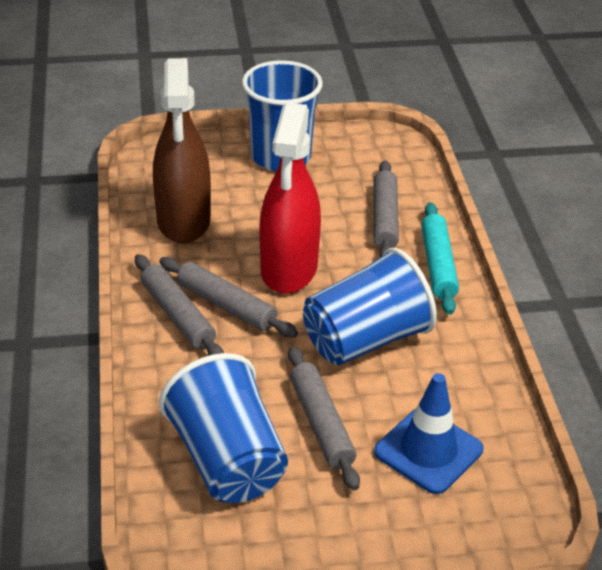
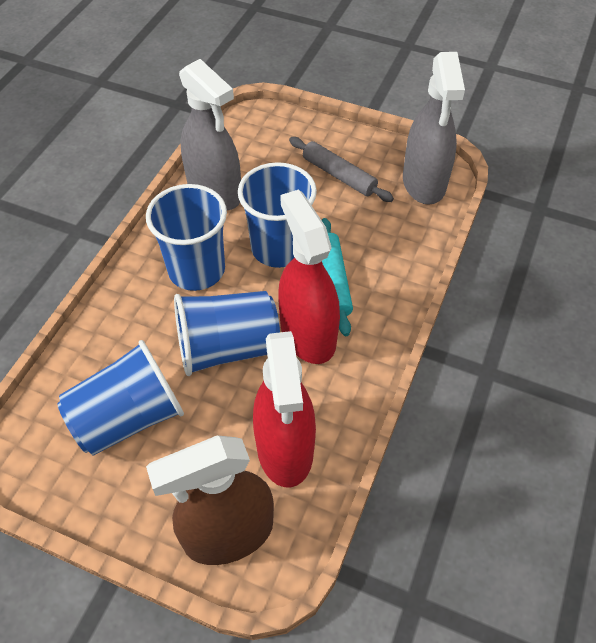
blue cup: 3 -> 4
blue traffic cone: 1 -> 0
grey rolling pin: 4 -> 1
grey spray bottle: 0 -> 2
red spray bottle: 1 -> 2

